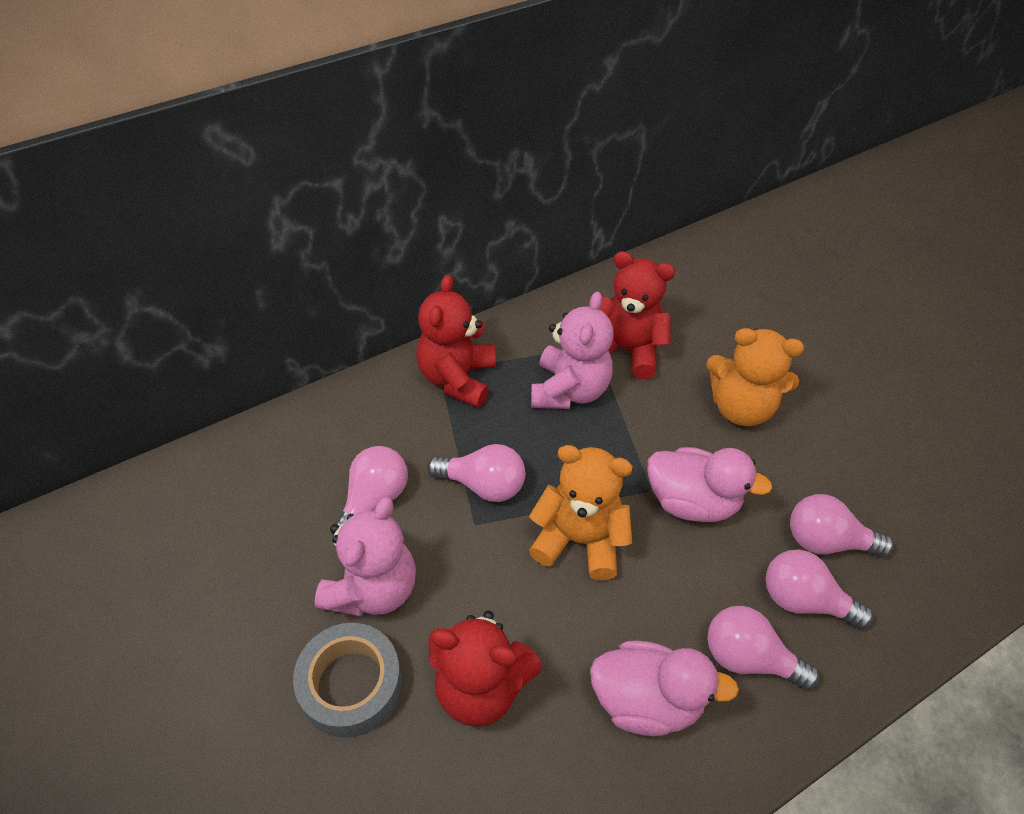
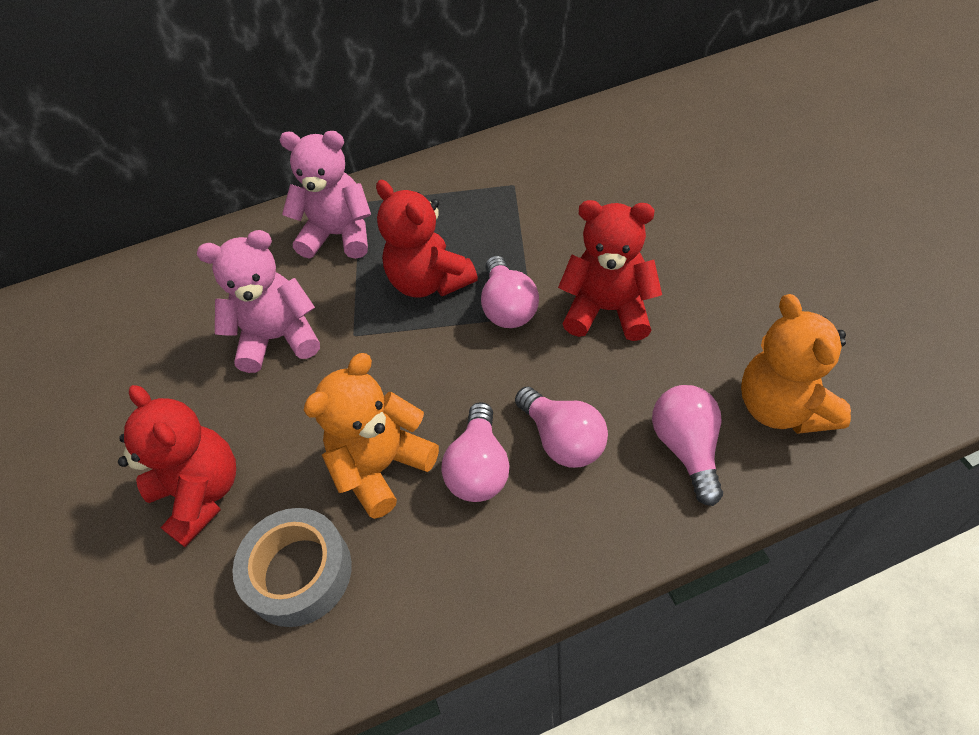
pink duck: 2 -> 0
pink light bulb: 5 -> 4

